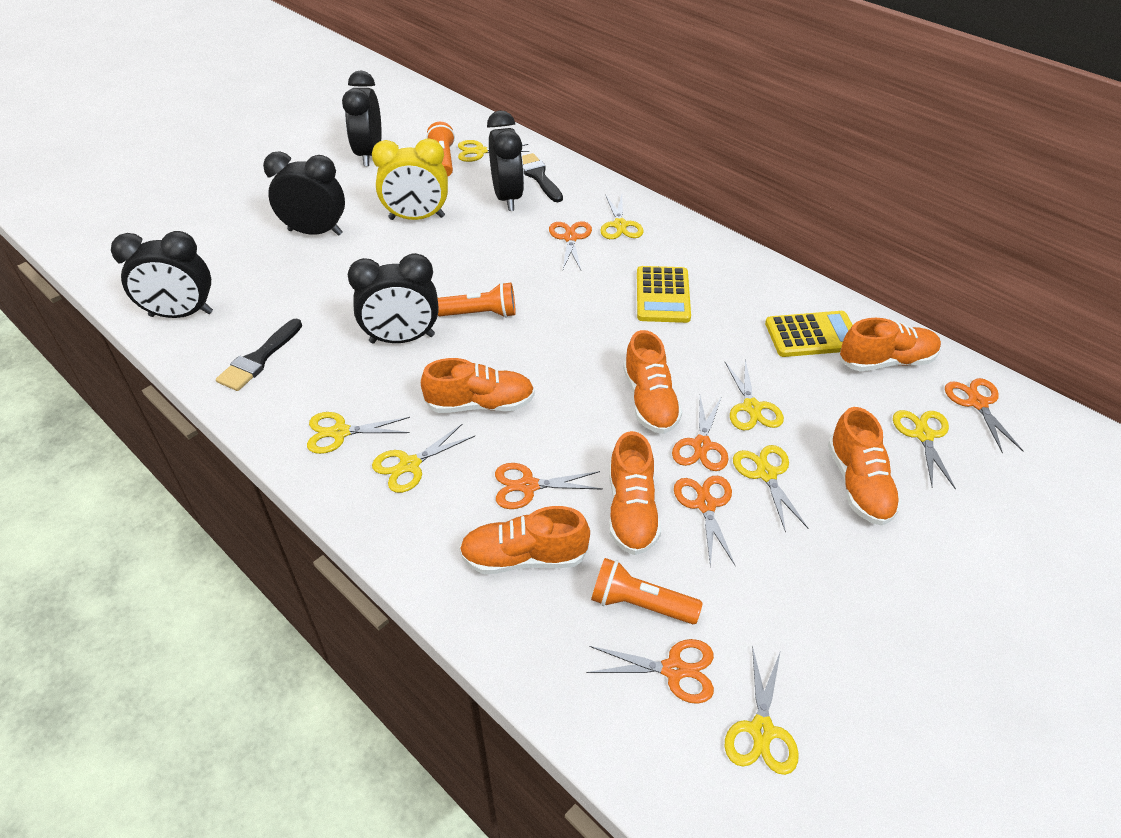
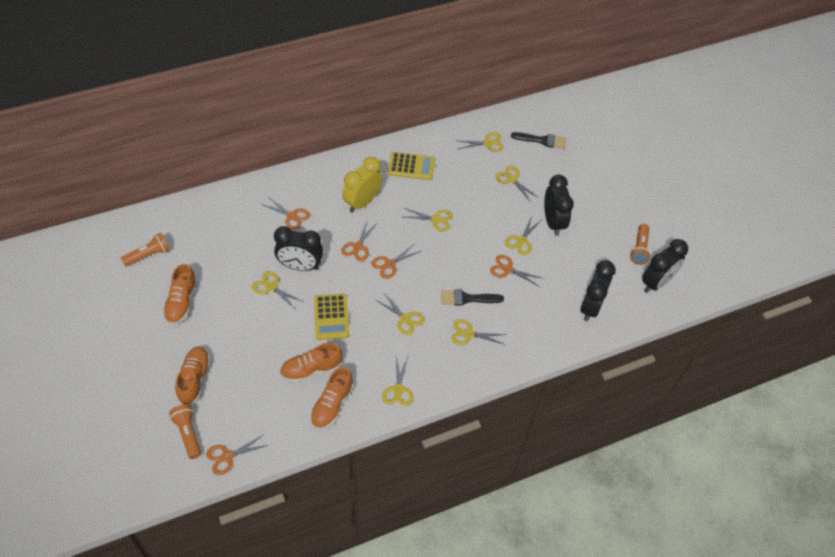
black clock: 5 -> 4
orange scissors: 6 -> 5
orange shoe: 6 -> 4

